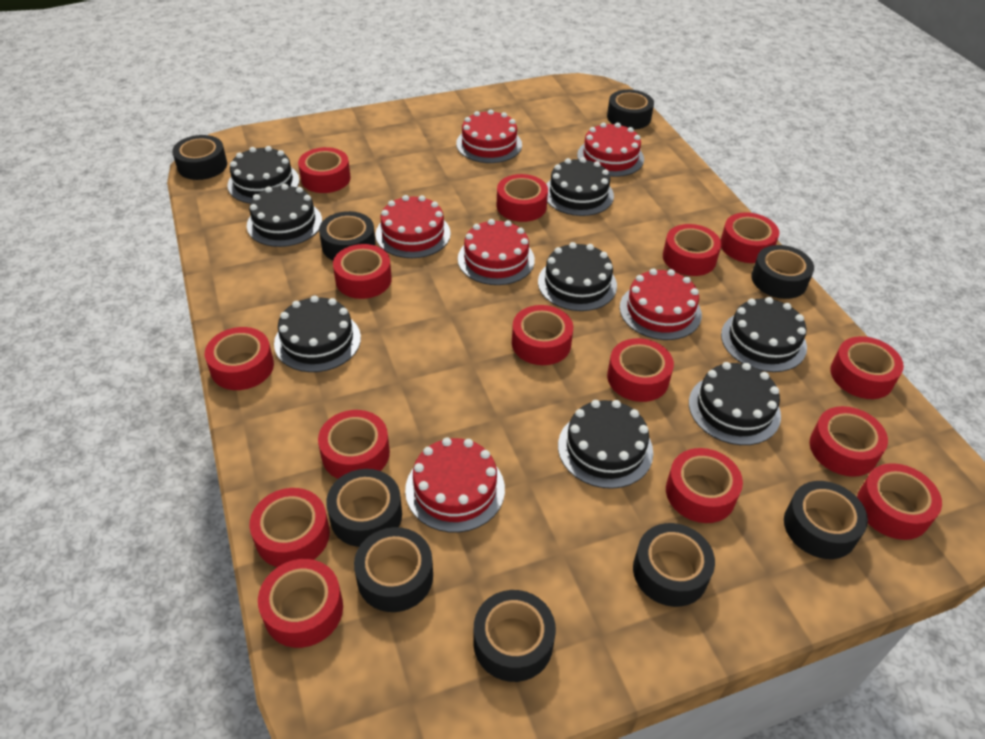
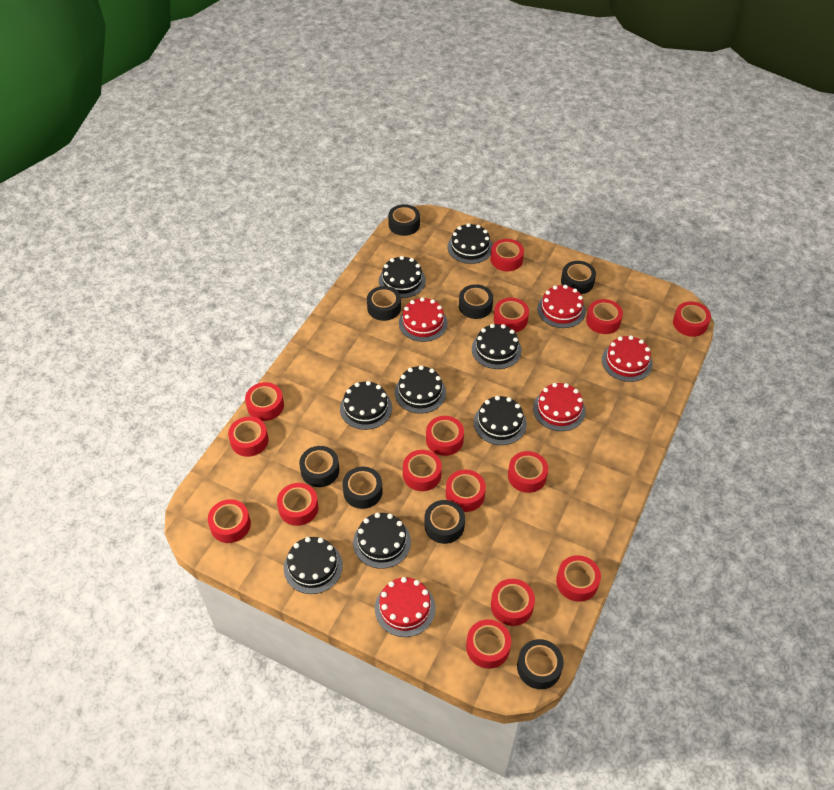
black tape: 9 -> 8
red cake: 6 -> 5

